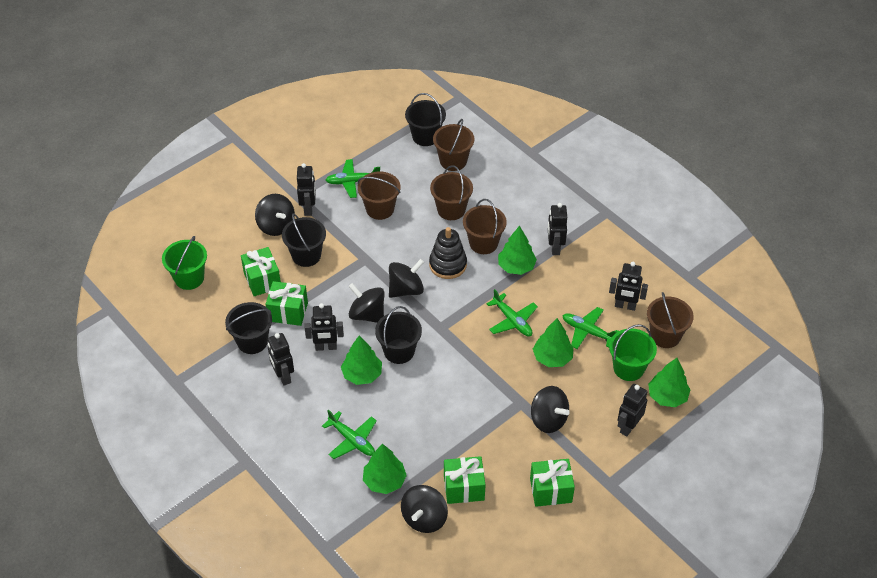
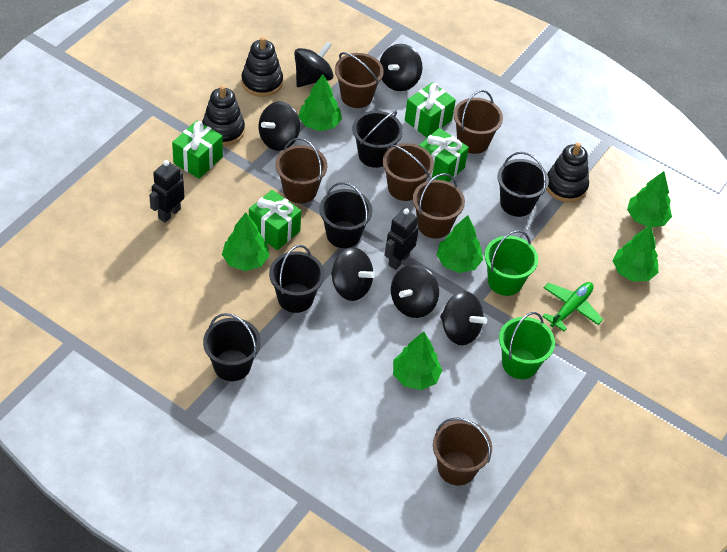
black bucket: 4 -> 5
black robot: 6 -> 2
black spinning top: 5 -> 6
black stacking toy: 1 -> 3
brown bucket: 5 -> 6
green plane: 4 -> 1
green tree: 5 -> 6

